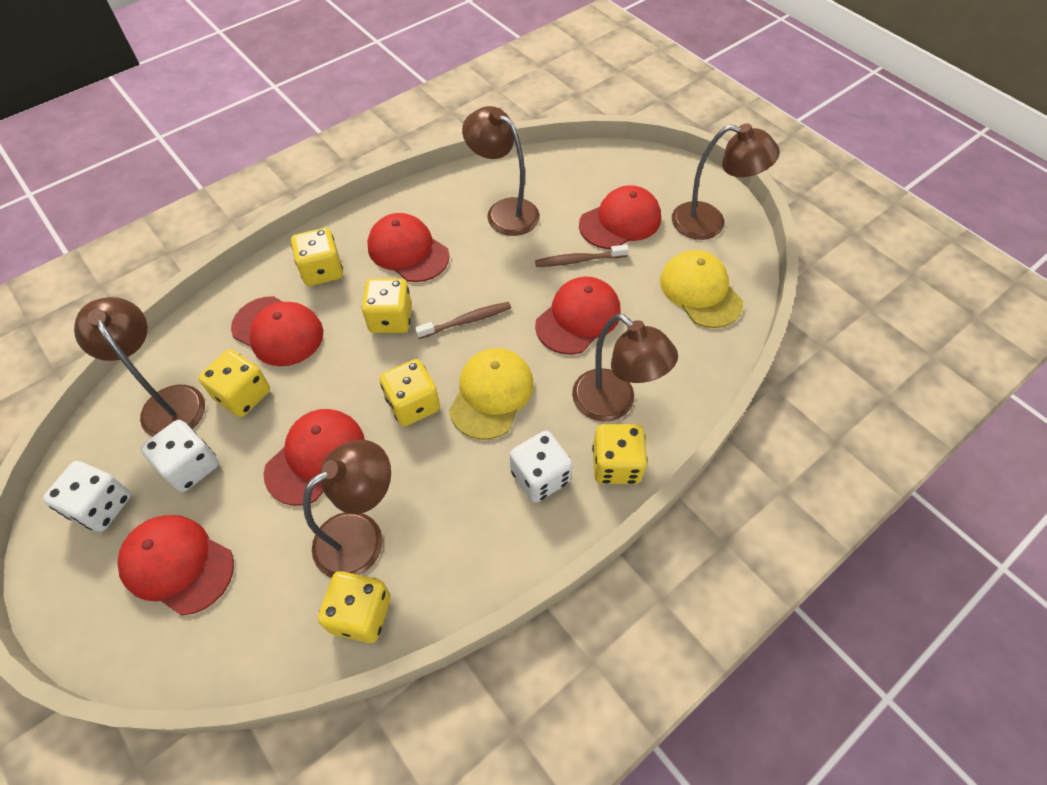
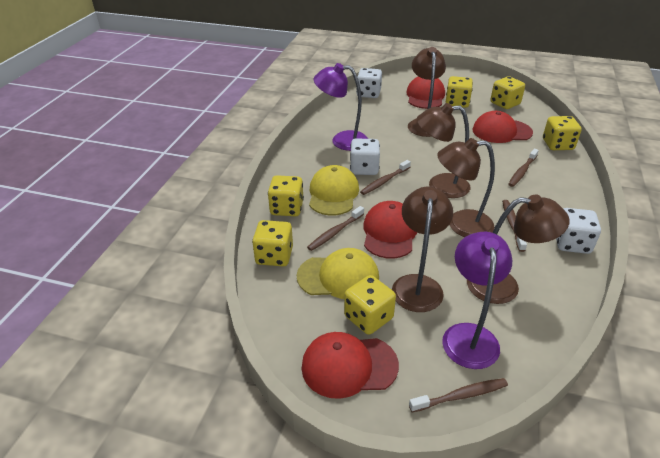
brown toothbrush: 2 -> 5
purple lamp: 0 -> 2
red cap: 6 -> 4

